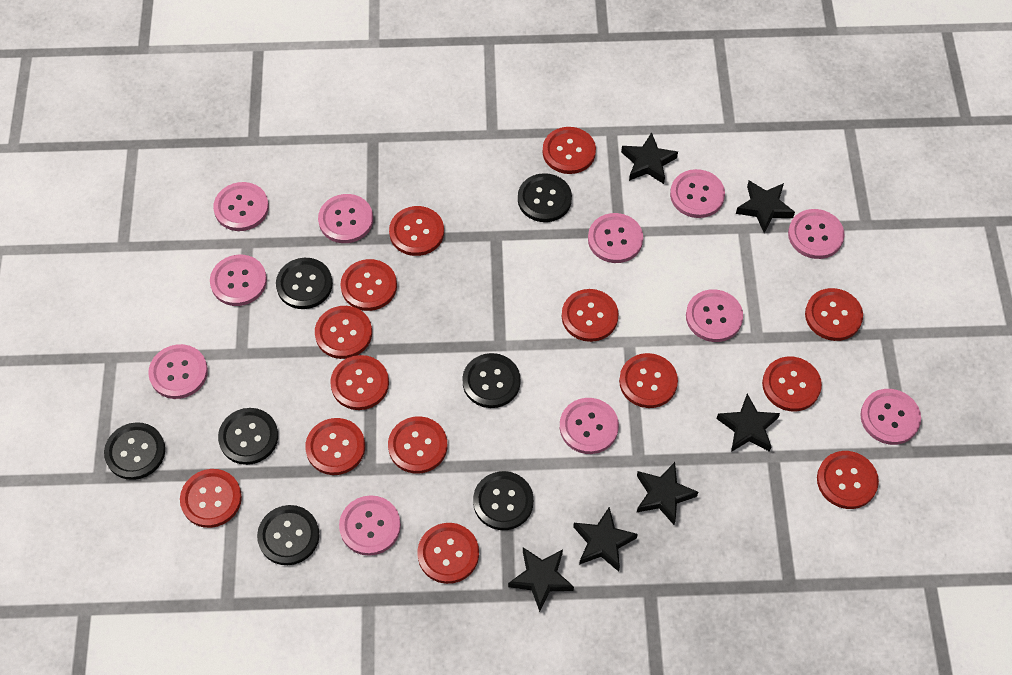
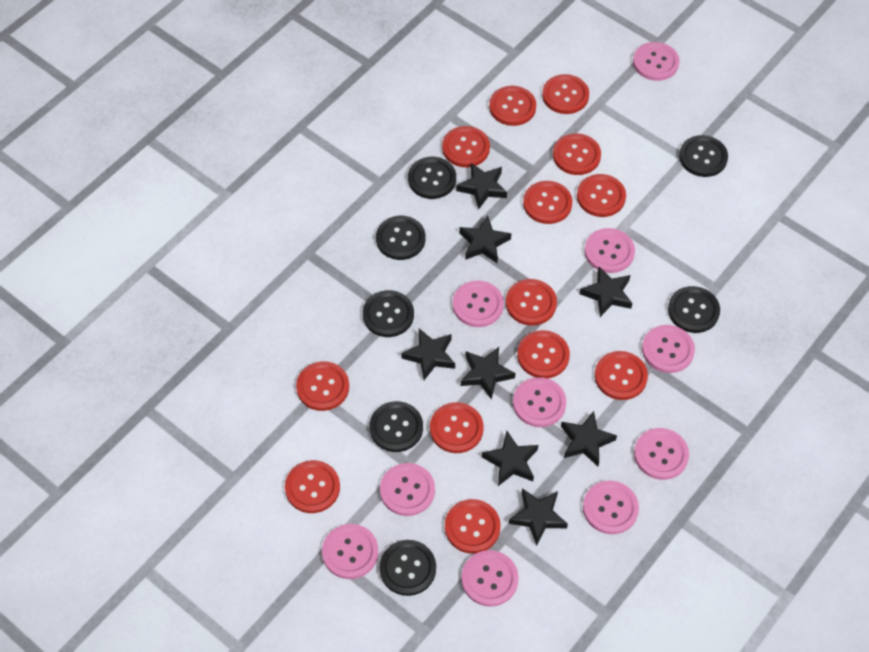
black star: 6 -> 8
pink button: 11 -> 10
red button: 14 -> 13

